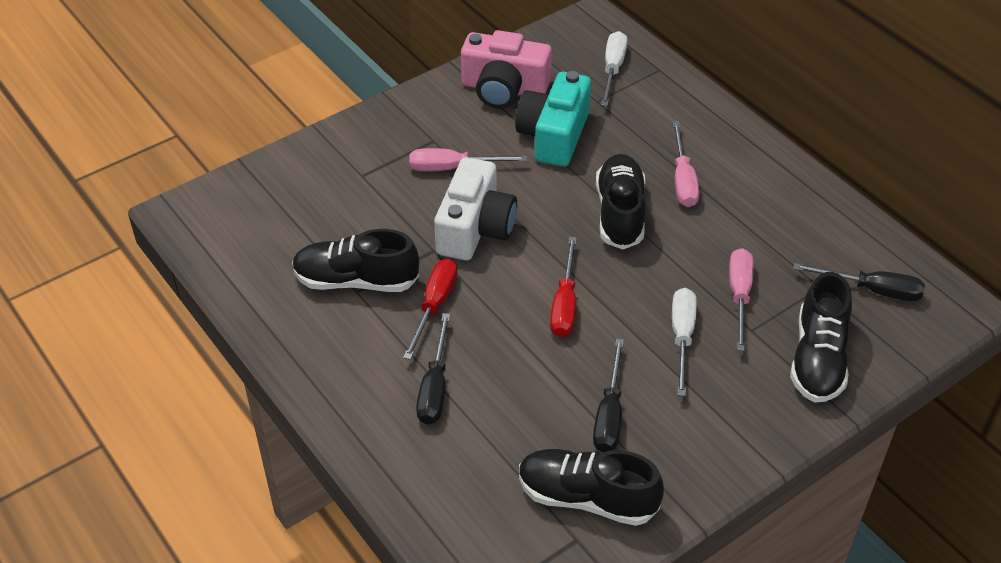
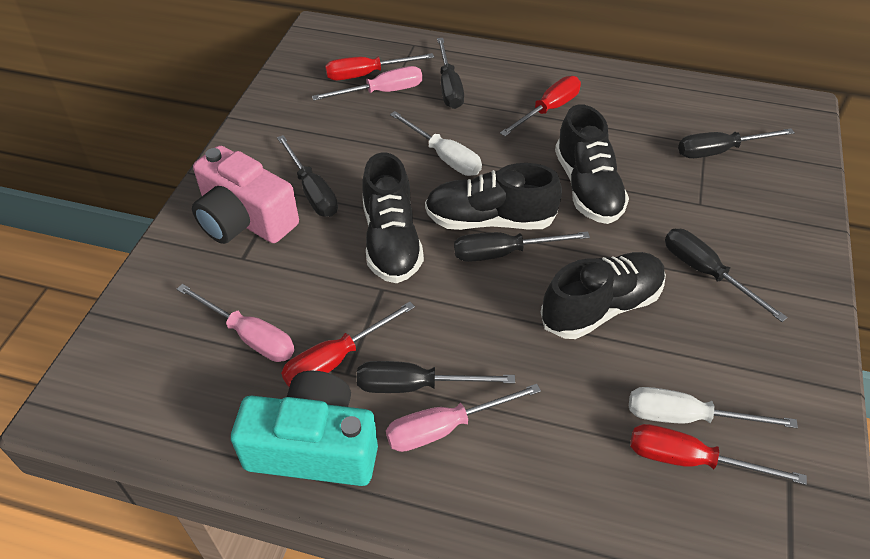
black screwdriver: 3 -> 6
red screwdriver: 2 -> 4
white camera: 1 -> 0

